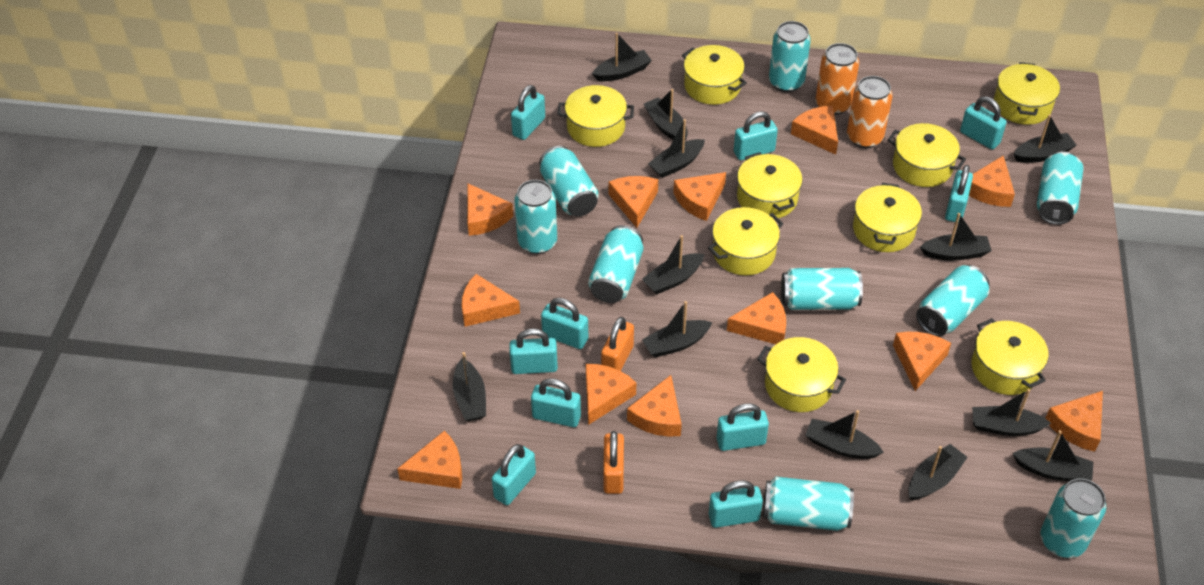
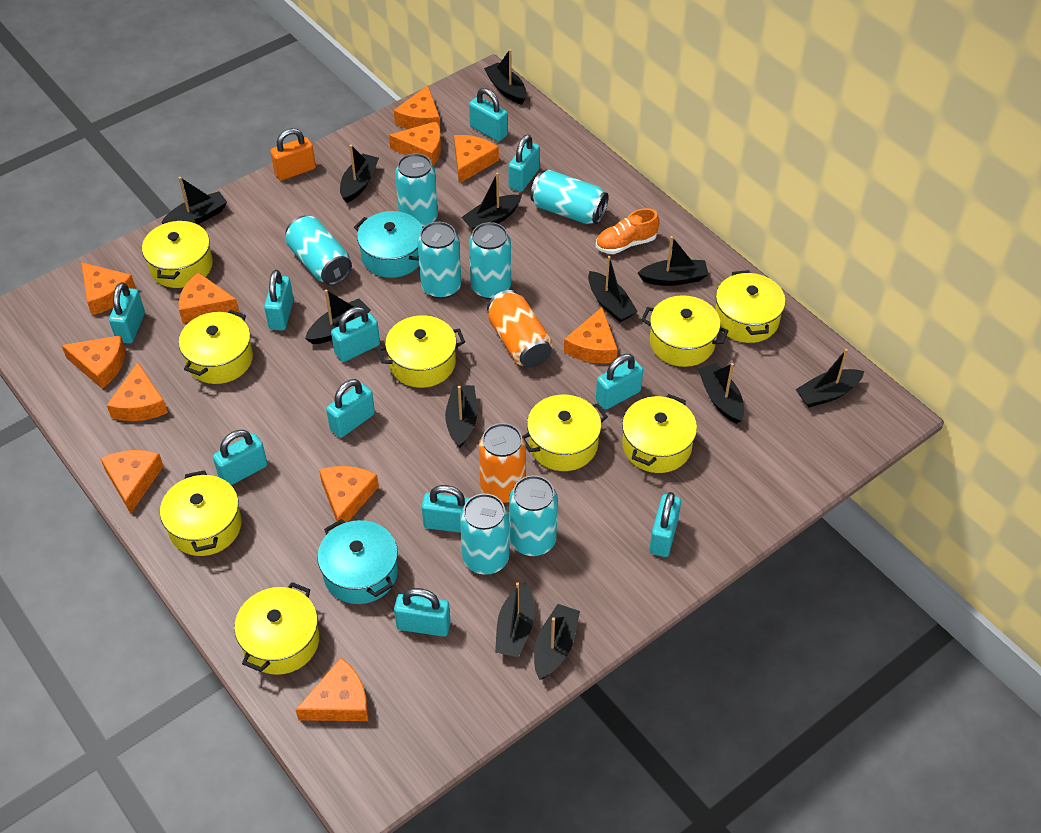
orange cheese: 12 -> 11
orange padlock: 2 -> 1
orange shoe: 0 -> 1
turquoise can: 9 -> 7
turquoise padlock: 10 -> 11
turquoise pot: 0 -> 2

